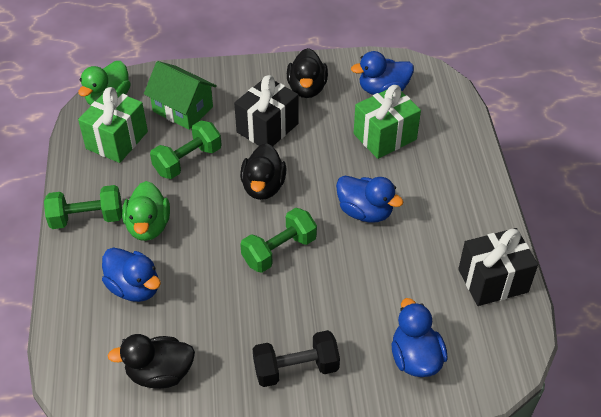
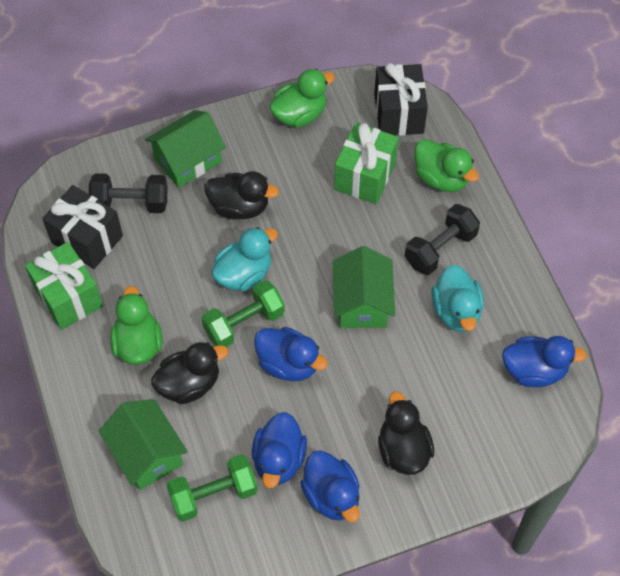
black dumbbell: 1 -> 2
green duck: 2 -> 3
green dumbbell: 3 -> 2
green house: 1 -> 3
turquoise duck: 0 -> 2

